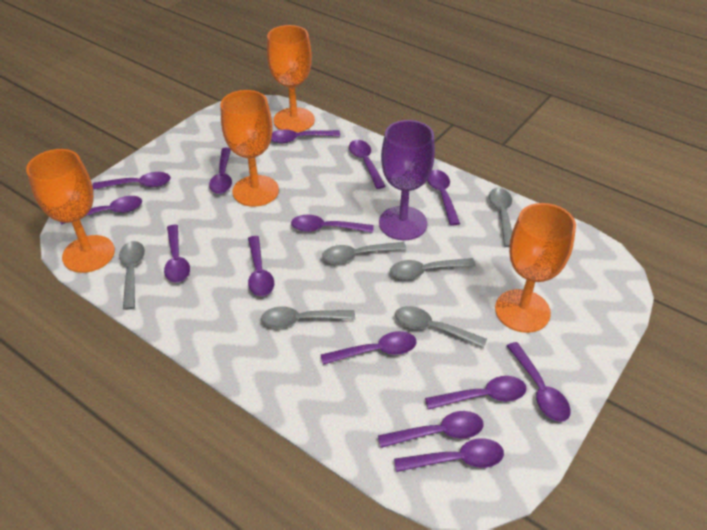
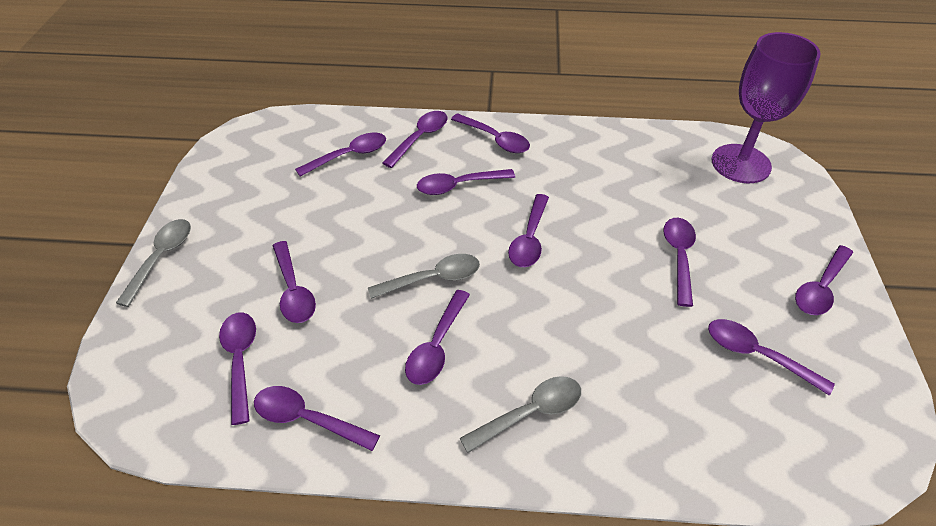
grey spoon: 6 -> 3
orange goblet: 4 -> 0
purple spoon: 14 -> 12

